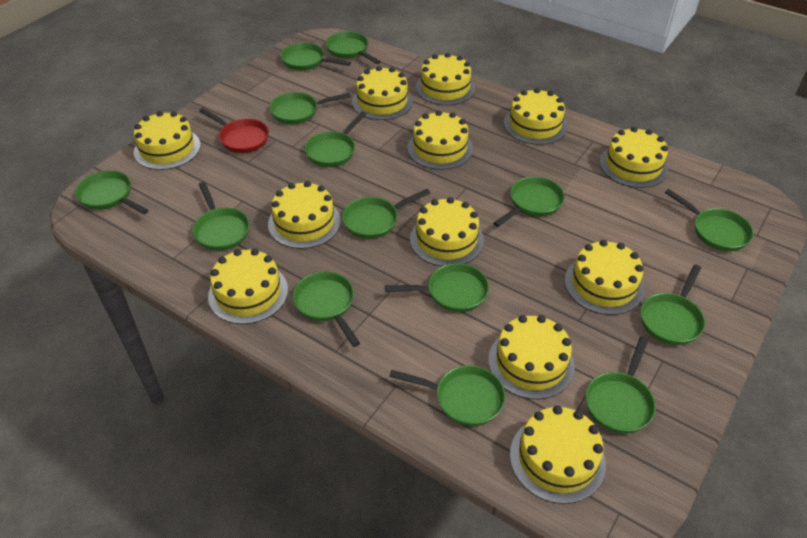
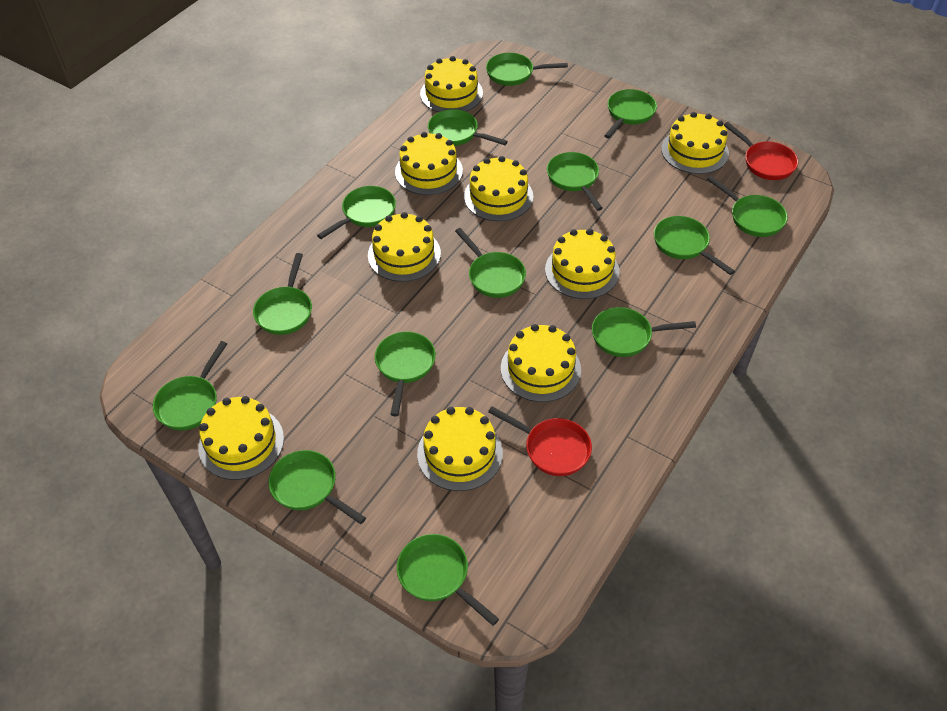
red pan: 1 -> 2
yellow cake: 12 -> 9

